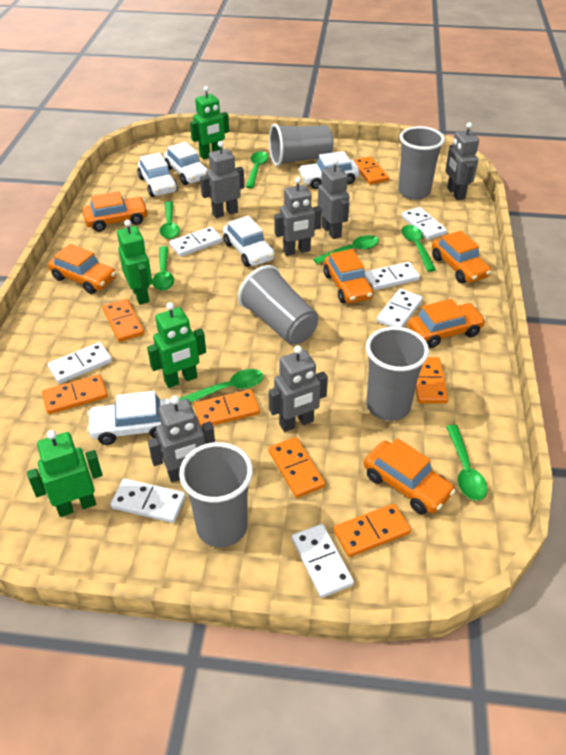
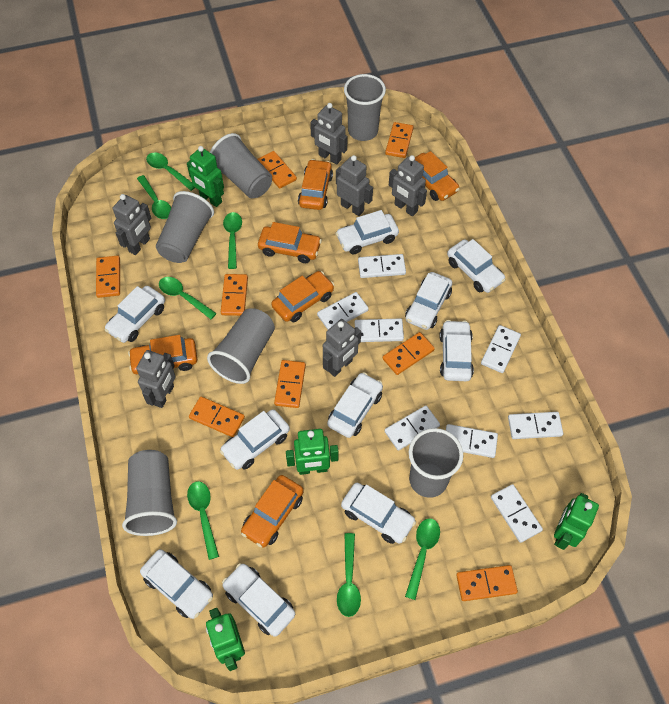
grey cup: 5 -> 6
orange domino: 7 -> 8
white car: 5 -> 10
white domino: 7 -> 8

